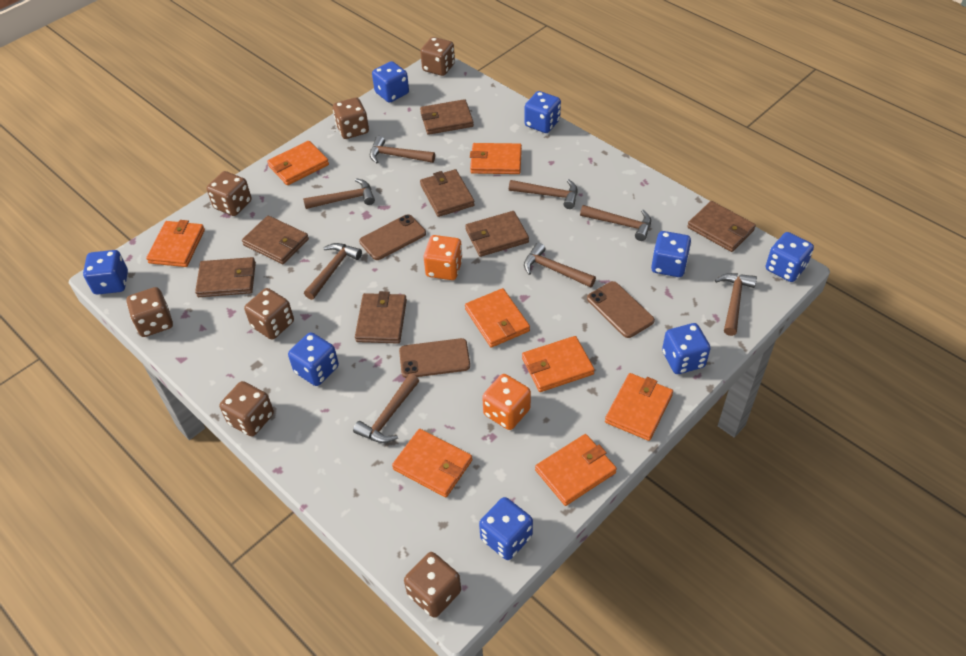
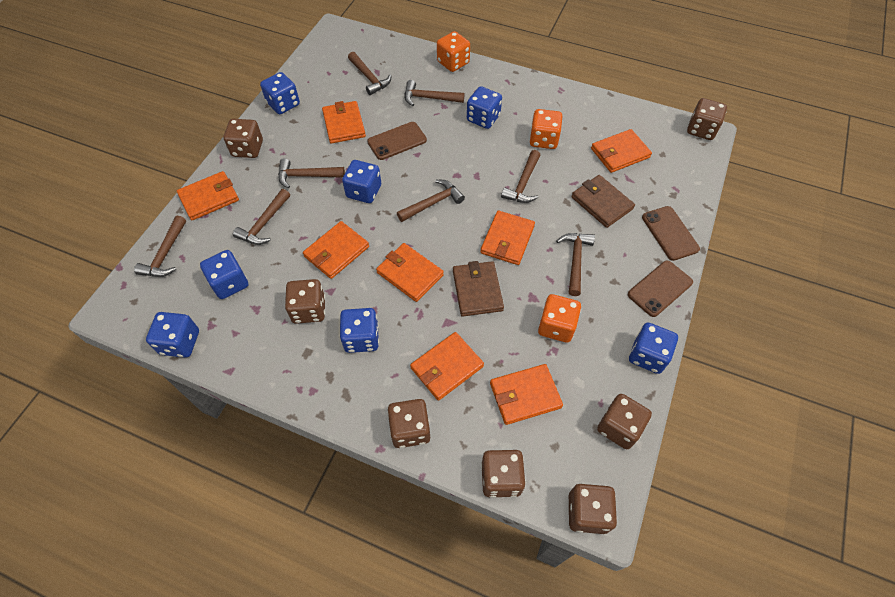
blue dice: 8 -> 7
brown wallet: 7 -> 2
orange dice: 2 -> 3

